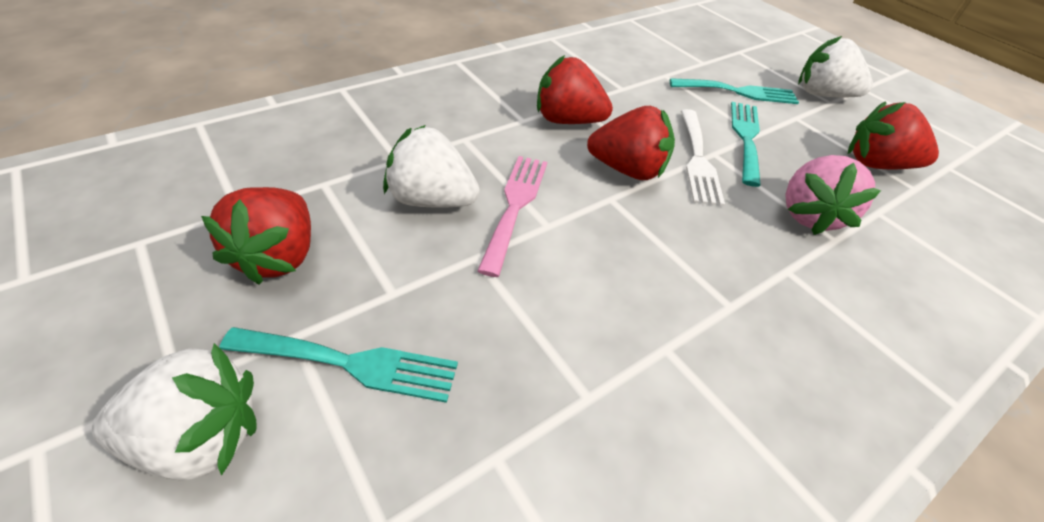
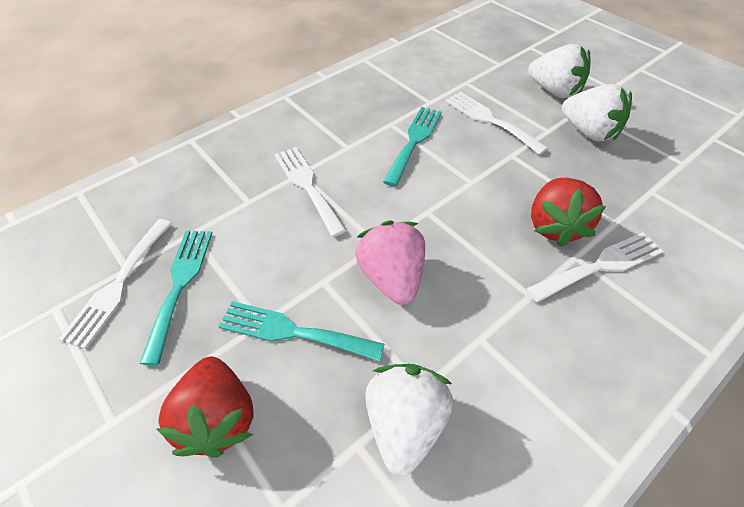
pink fork: 1 -> 0
red strawberry: 4 -> 2
white fork: 1 -> 4

